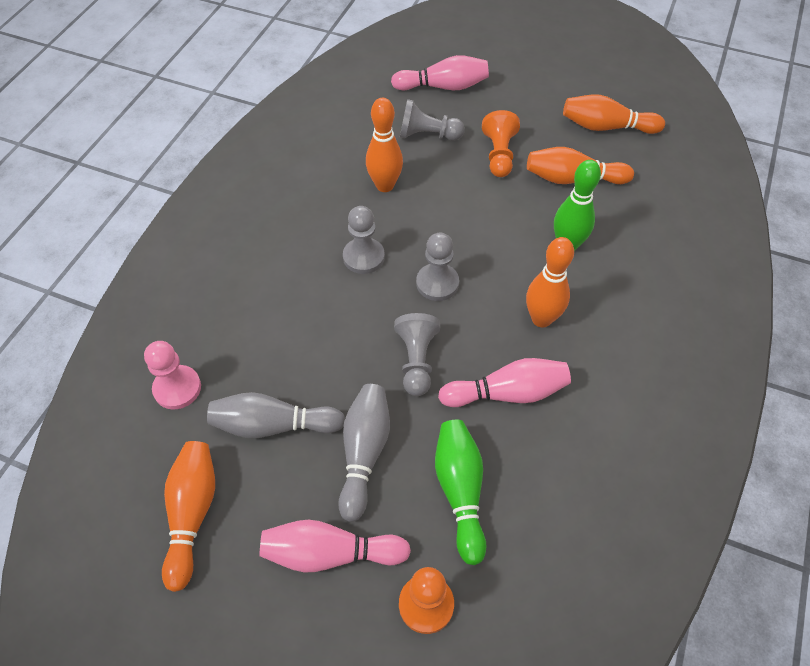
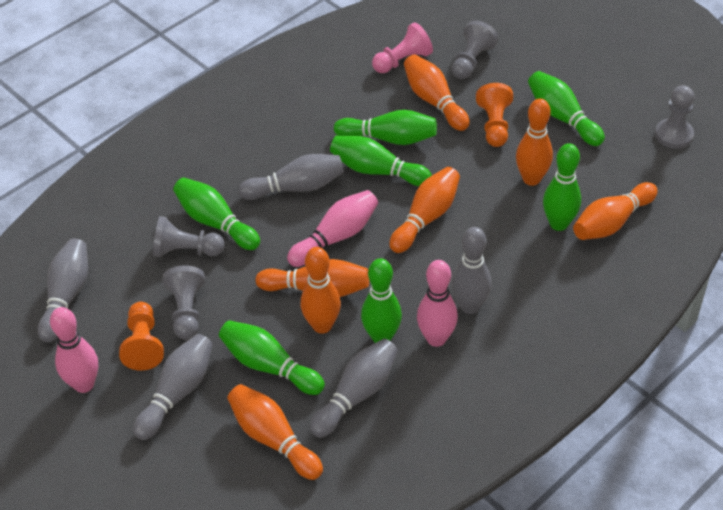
green bowling pin: 2 -> 7
grey bowling pin: 2 -> 5
orange bowling pin: 5 -> 7

